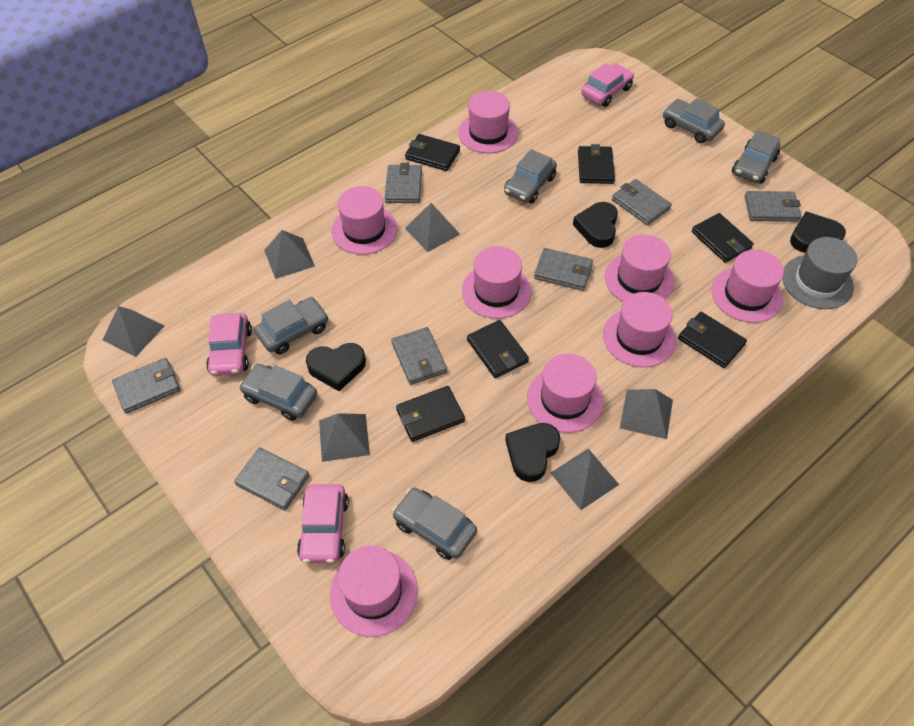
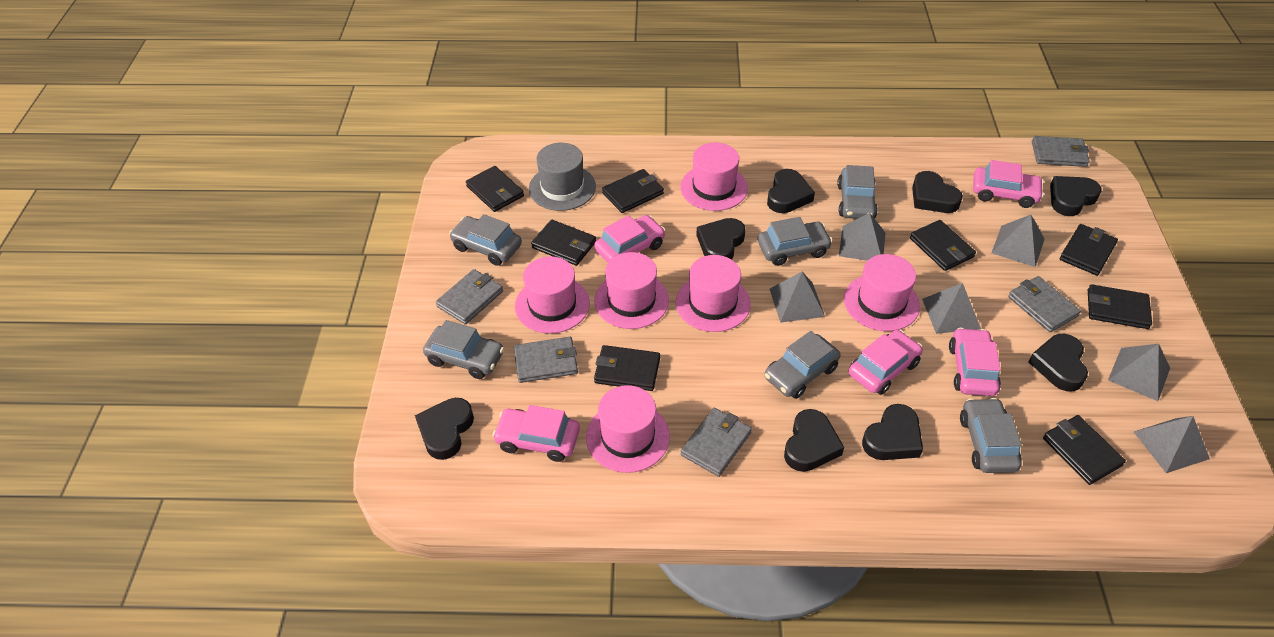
black heart: 4 -> 8
black wallet: 6 -> 8
grey wallet: 7 -> 5
pink car: 3 -> 5
pink hat: 8 -> 6

